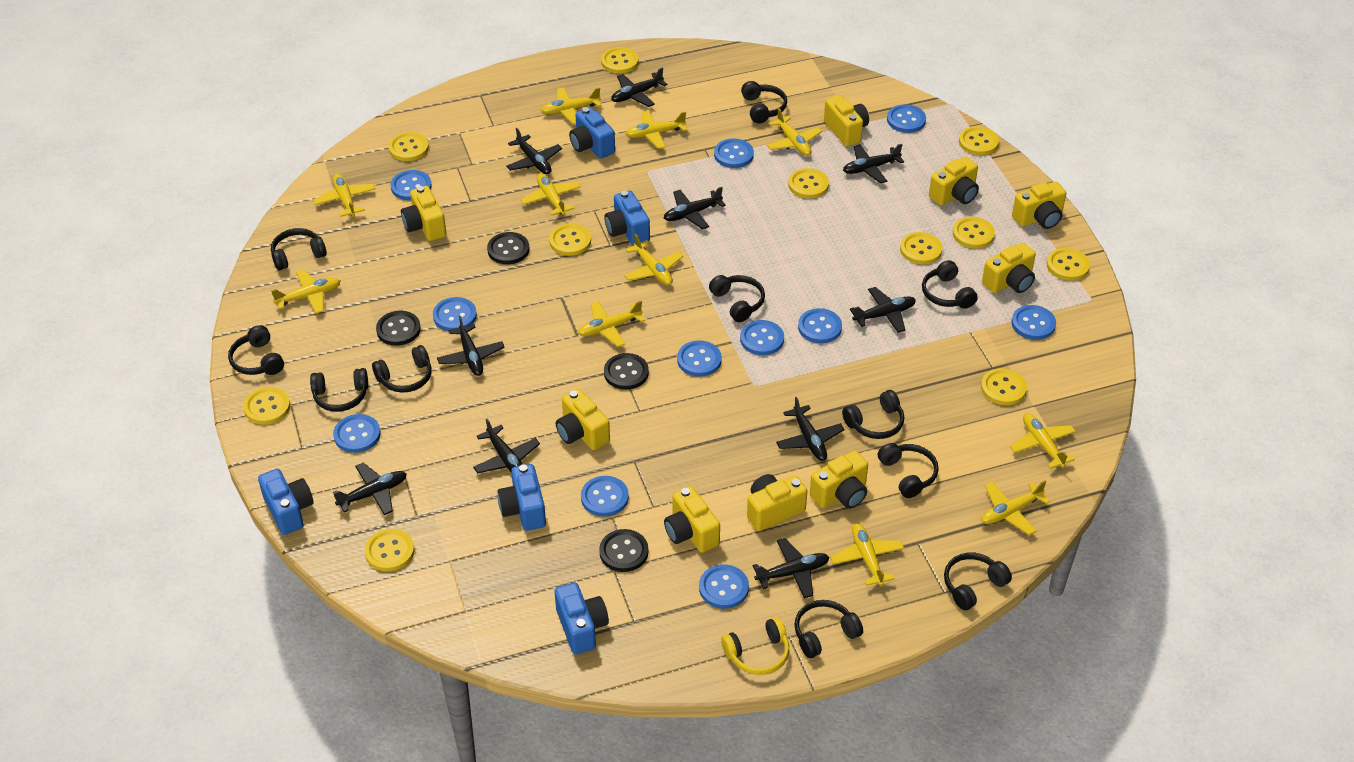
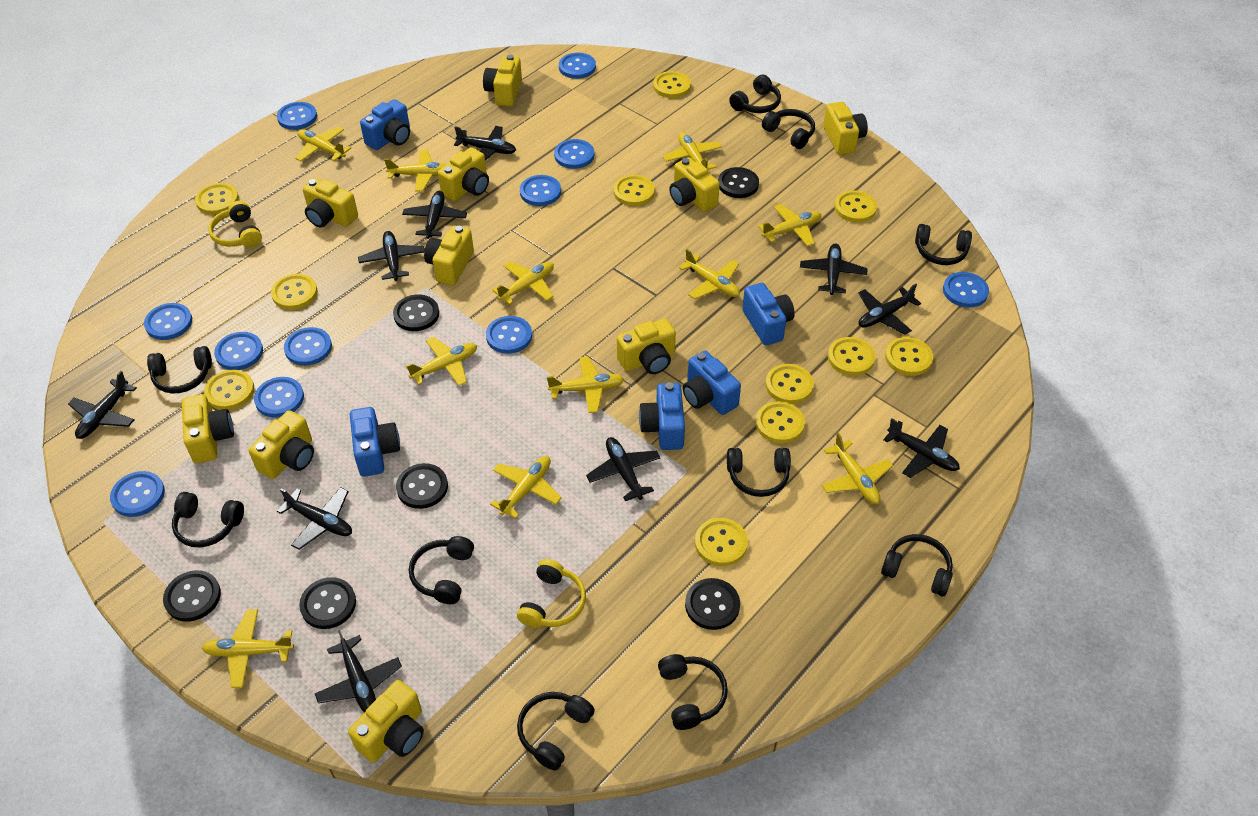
black button: 4 -> 6
black headphones: 11 -> 10
yellow camera: 9 -> 10
yellow headphones: 1 -> 2

